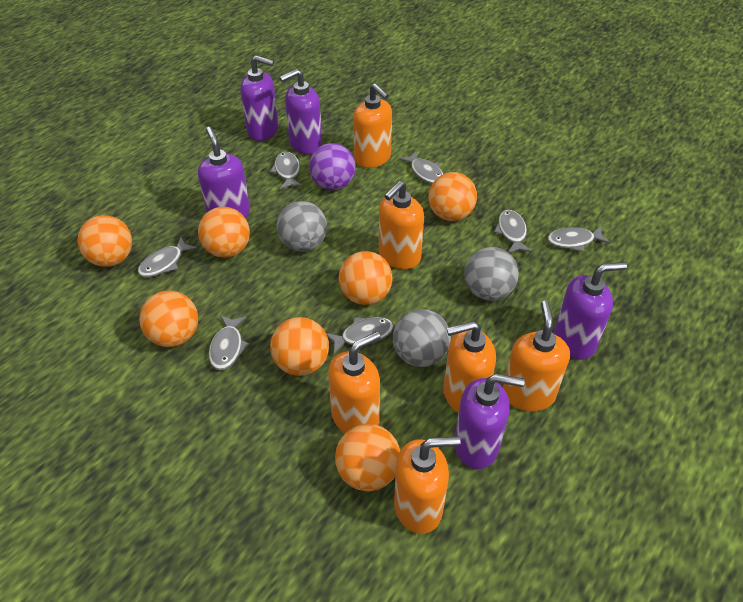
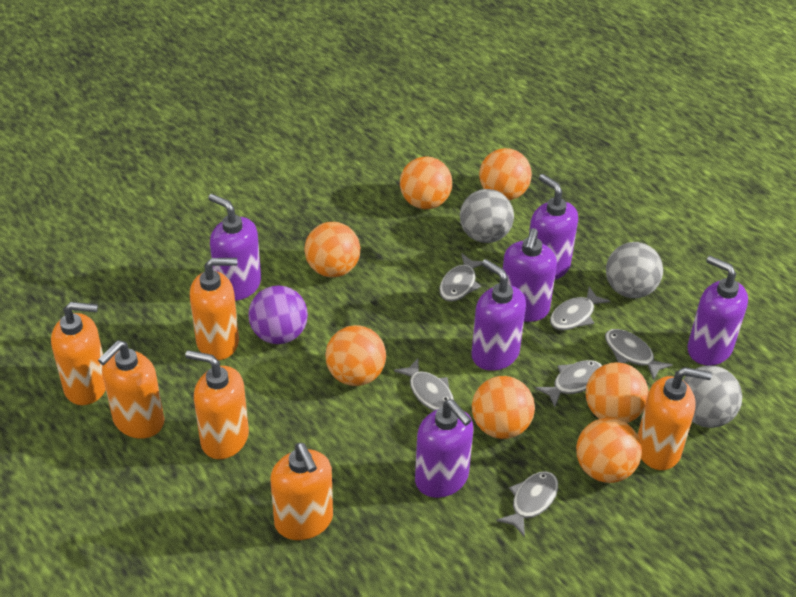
grey fish: 7 -> 6
purple soap dispenser: 5 -> 6

